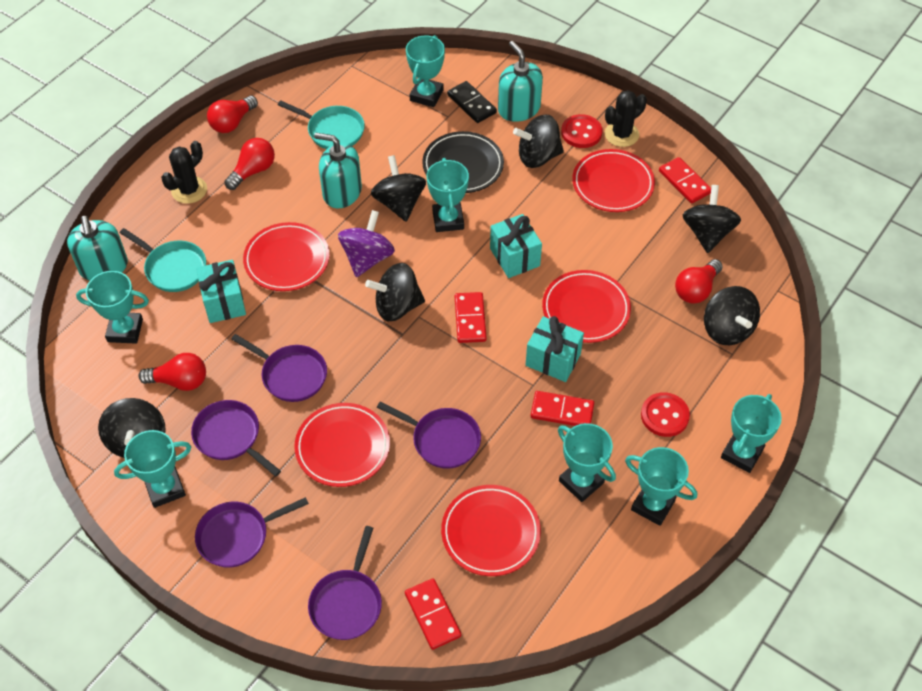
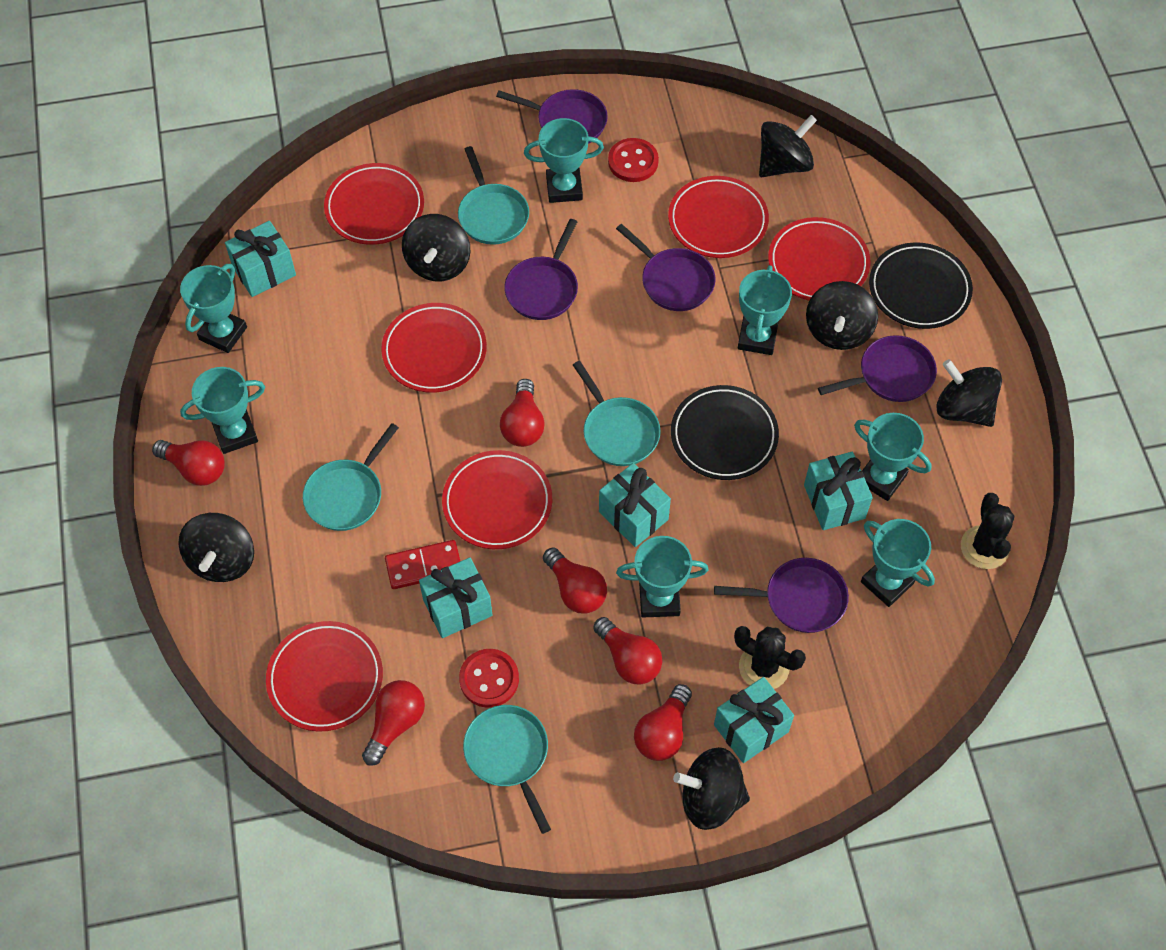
black domino: 1 -> 0
black plate: 1 -> 2
purple spinning top: 1 -> 0
red domino: 4 -> 1
red light bulb: 4 -> 6
red plate: 5 -> 6
turquoise gift: 3 -> 5
turquoise pan: 2 -> 4
turquoise soap dispenser: 3 -> 0

